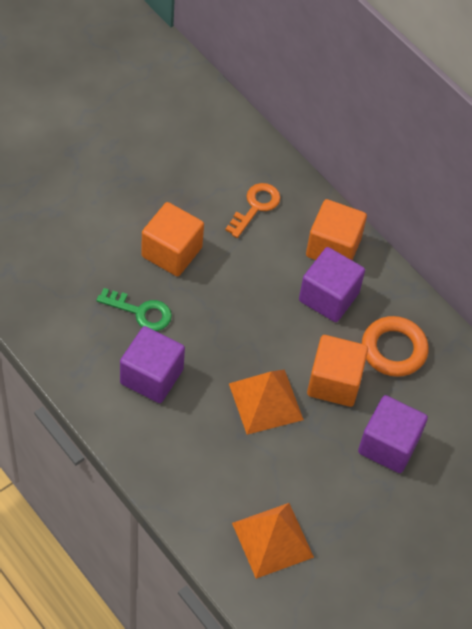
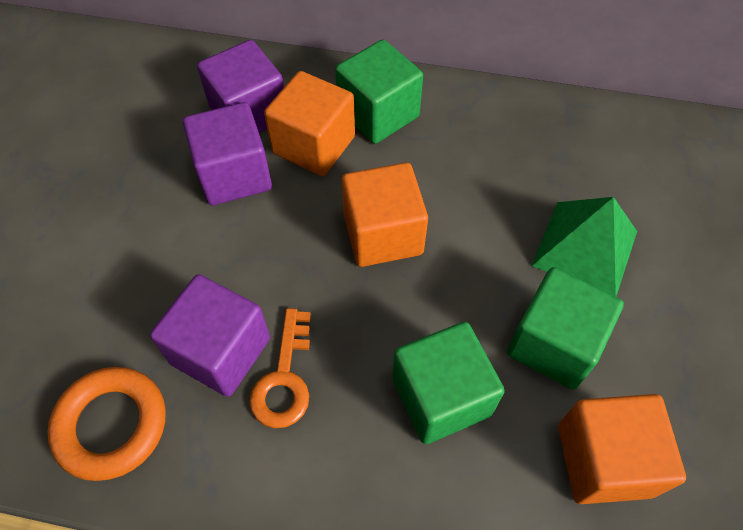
green cube: 0 -> 3
green key: 1 -> 0
green pyramid: 0 -> 1
orange pyramid: 2 -> 0

